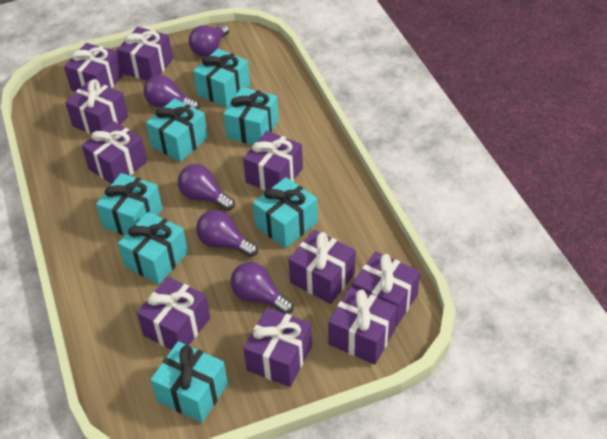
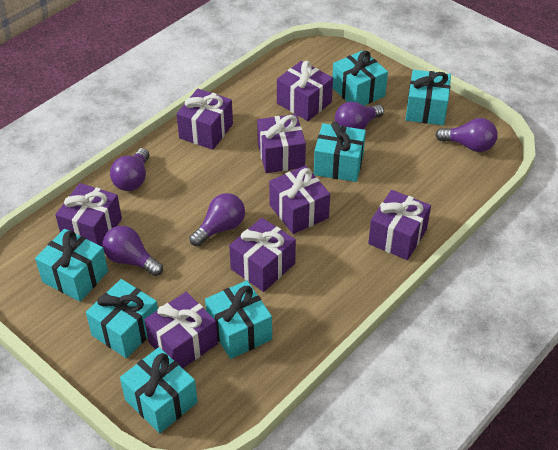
purple gift: 10 -> 8

